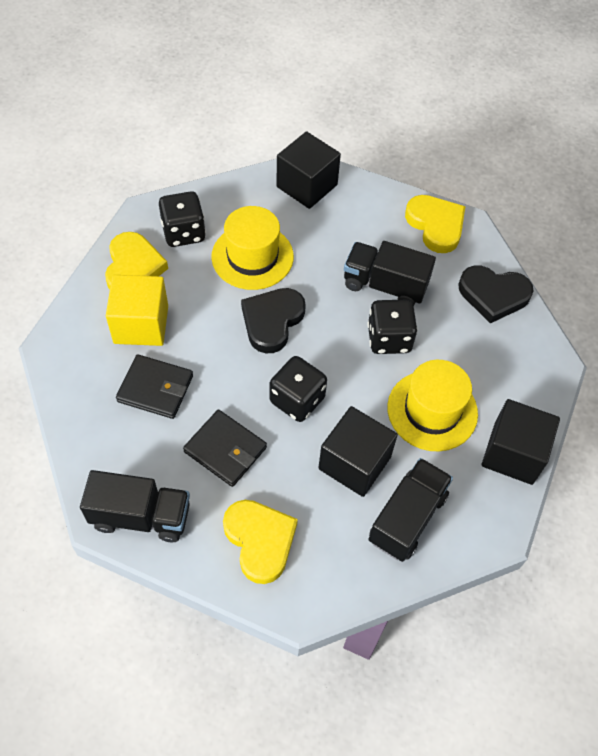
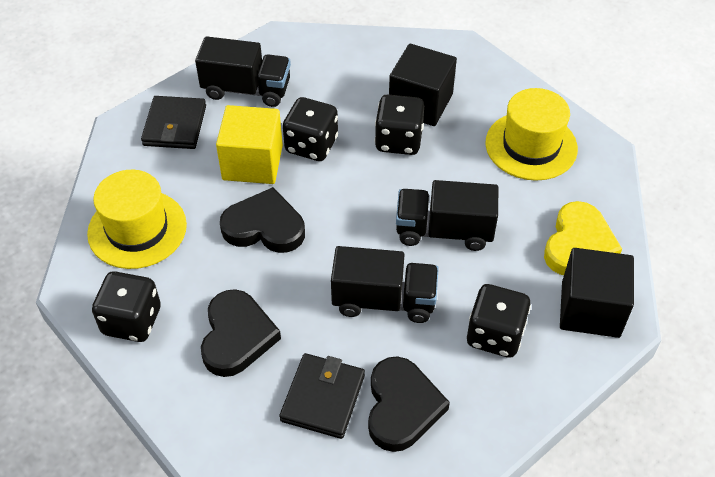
black cube: 3 -> 2
black dice: 3 -> 4
black heart: 2 -> 3
yellow heart: 3 -> 1

